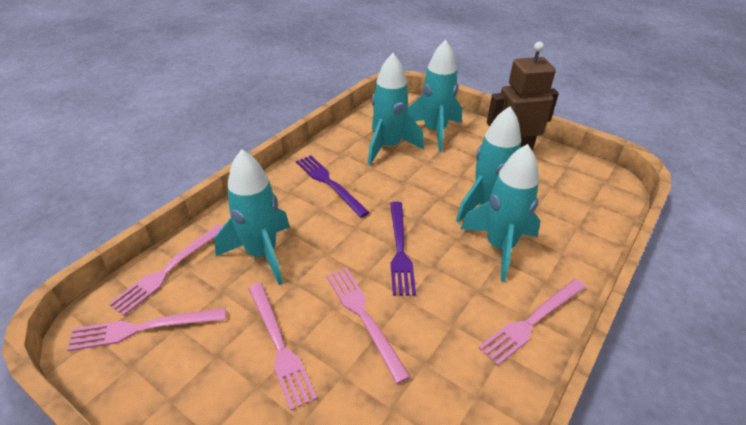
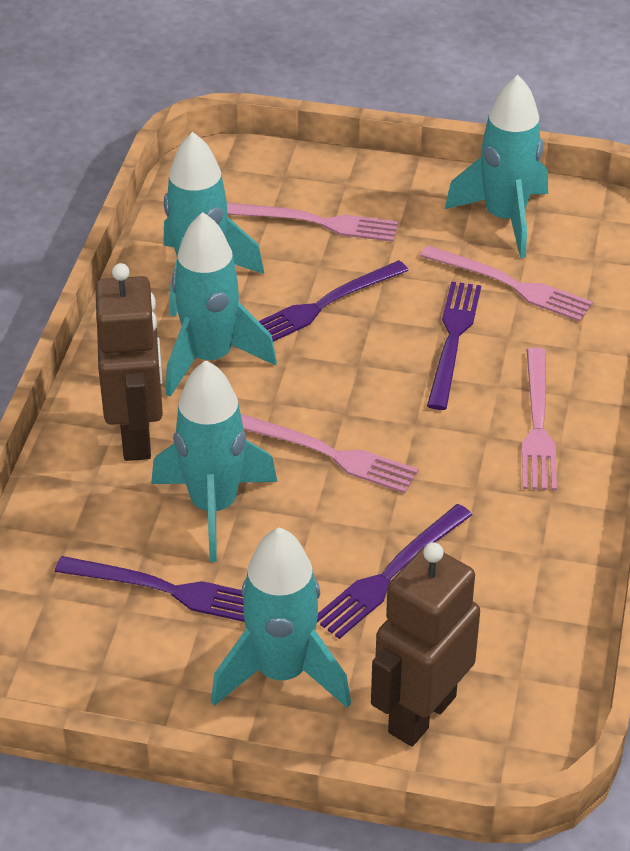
brown robot: 1 -> 2
pink fork: 5 -> 4
purple fork: 2 -> 4

